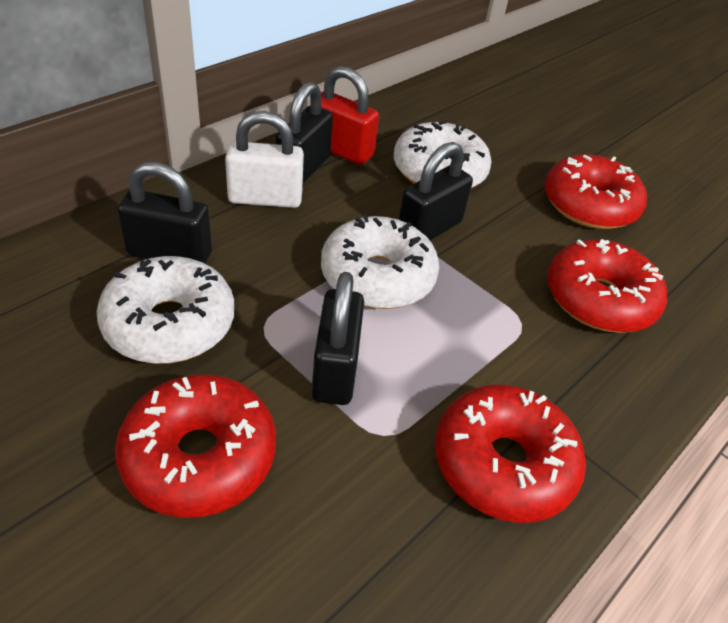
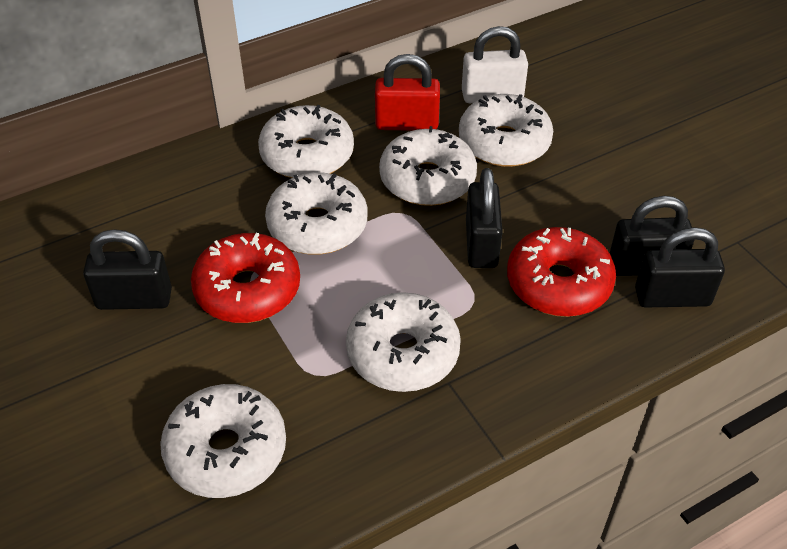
red donut: 4 -> 2
white donut: 3 -> 6

